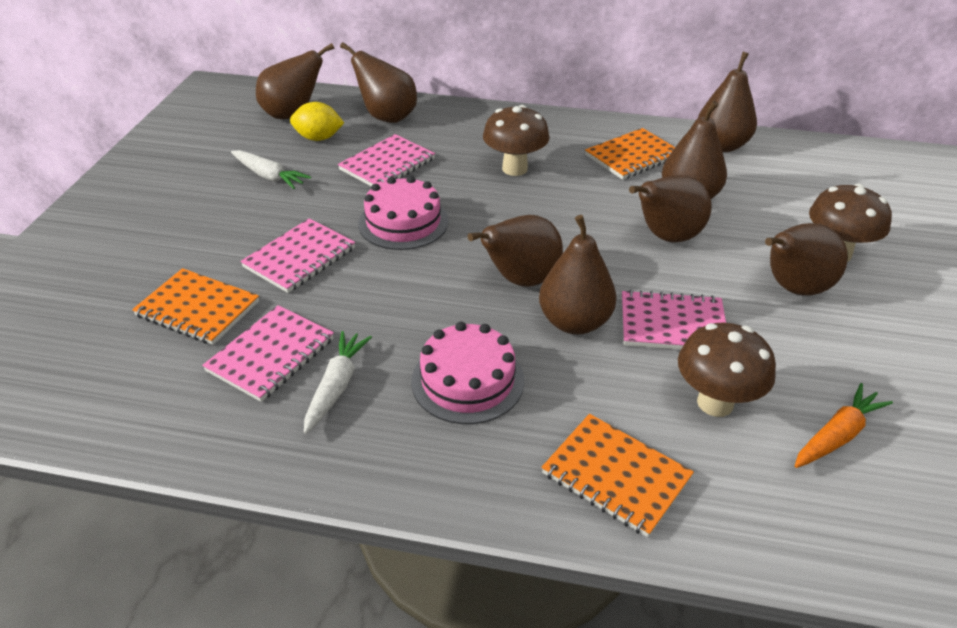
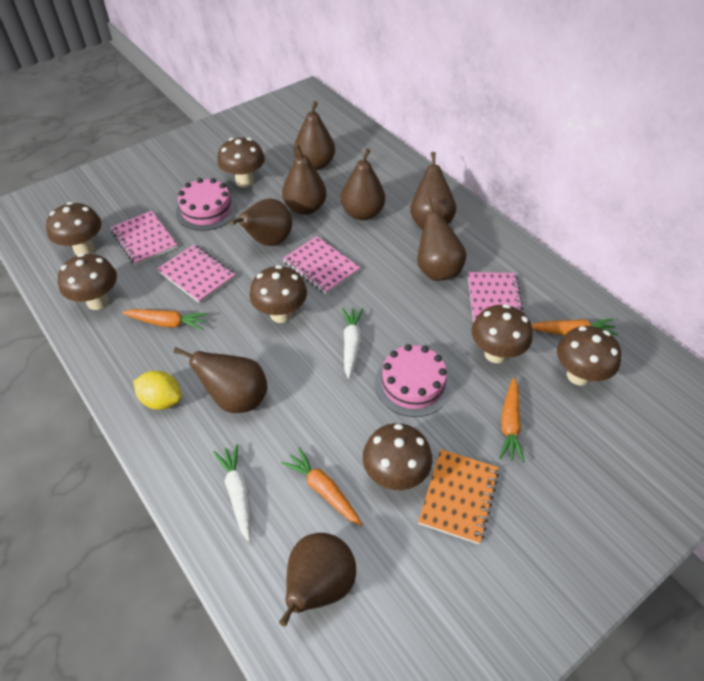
brown mushroom: 3 -> 7
orange carrot: 1 -> 4
orange notebook: 3 -> 1

